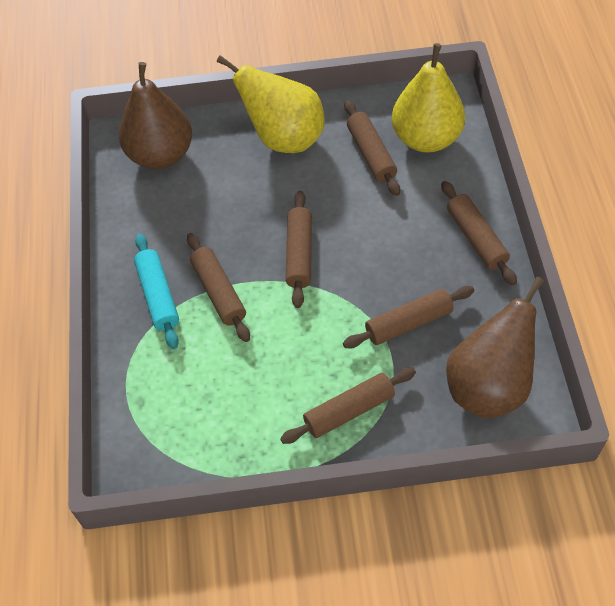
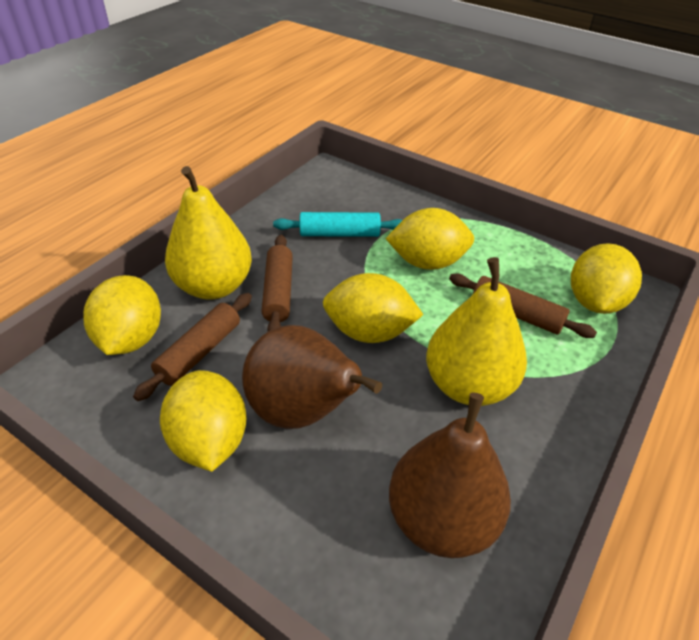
brown rolling pin: 6 -> 3
yellow lemon: 0 -> 5

